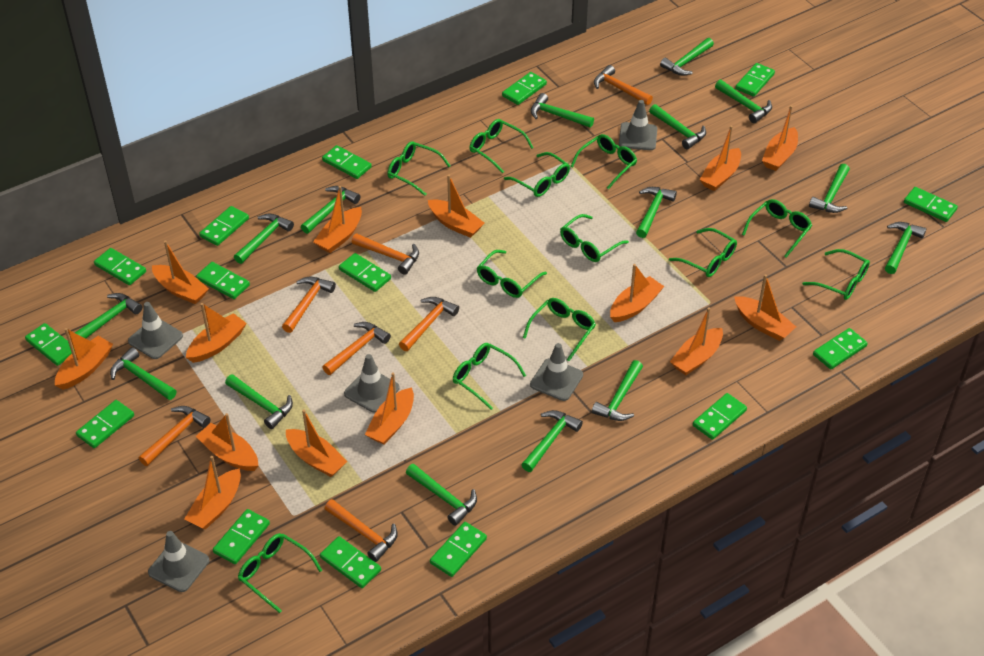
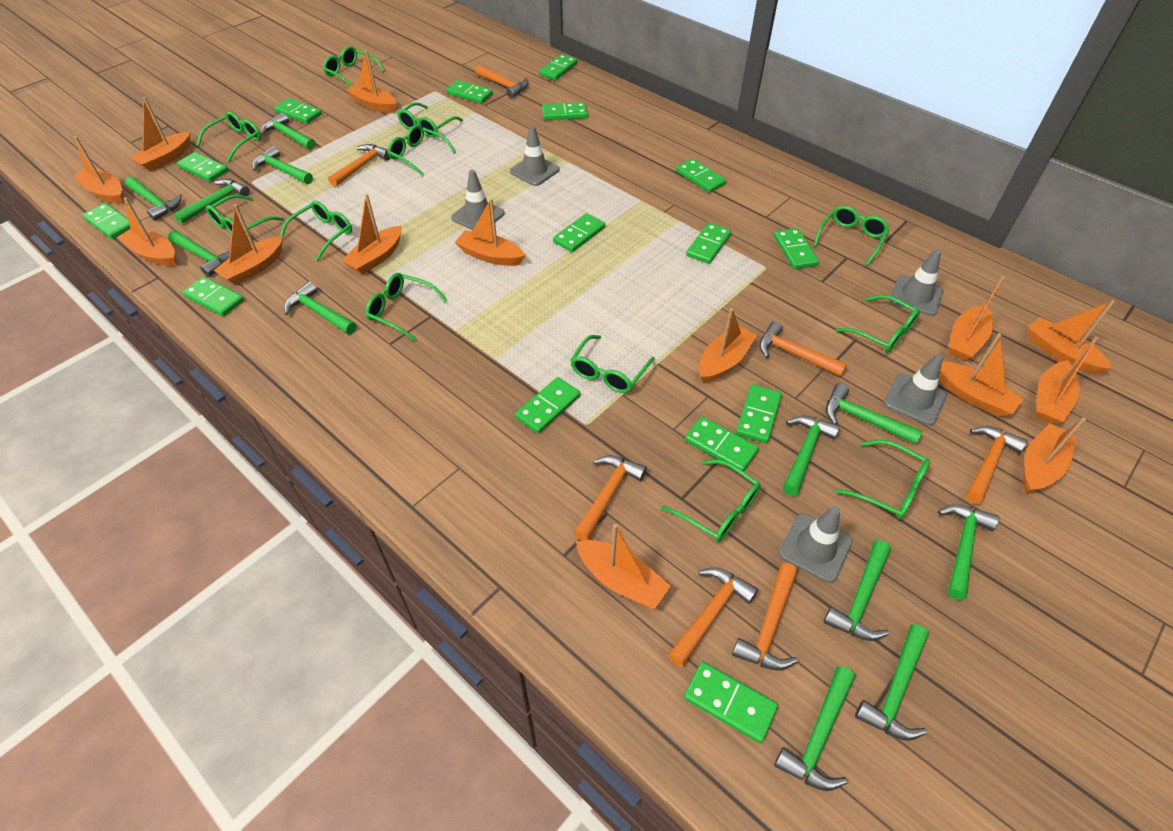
green hammer: 15 -> 12

